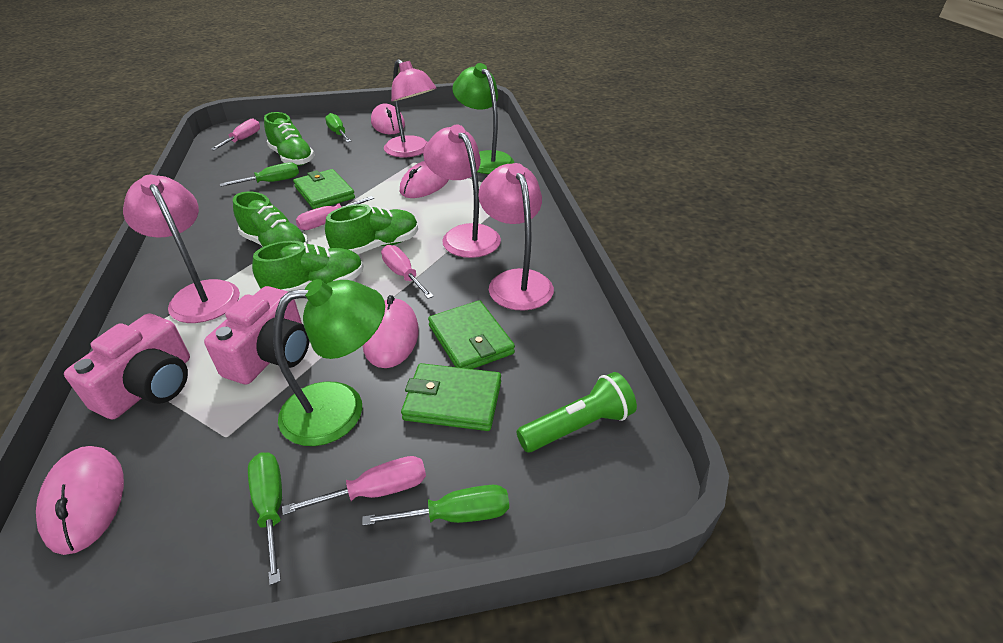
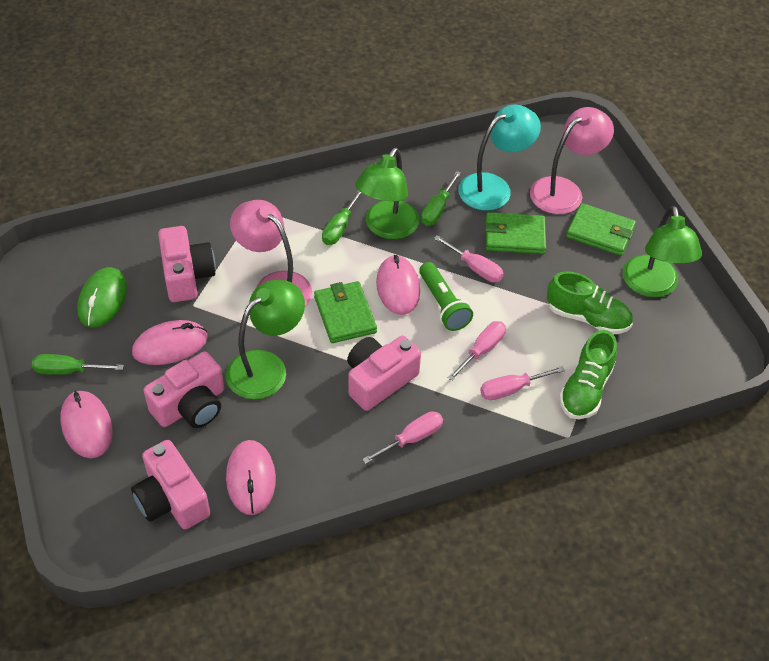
green lamp: 2 -> 3
green mouse: 0 -> 1
green screwdriver: 4 -> 3
green shoe: 4 -> 2
pink camera: 2 -> 4
pink lamp: 4 -> 2
turquoise lamp: 0 -> 1

